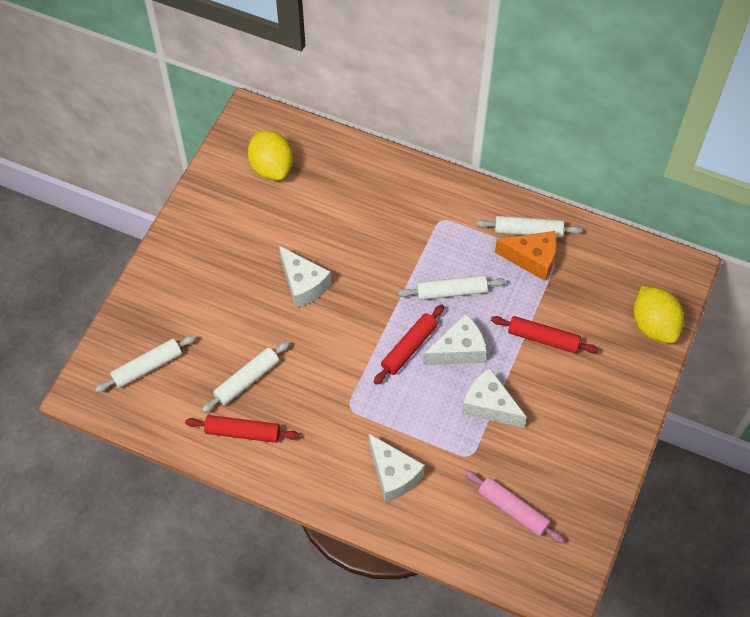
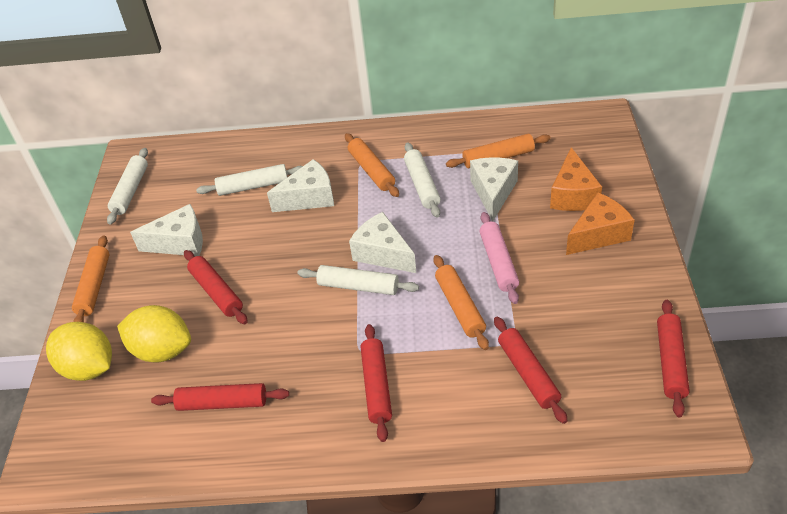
orange cheese: 1 -> 2
orange rolling pin: 0 -> 4
red rolling pin: 3 -> 5

